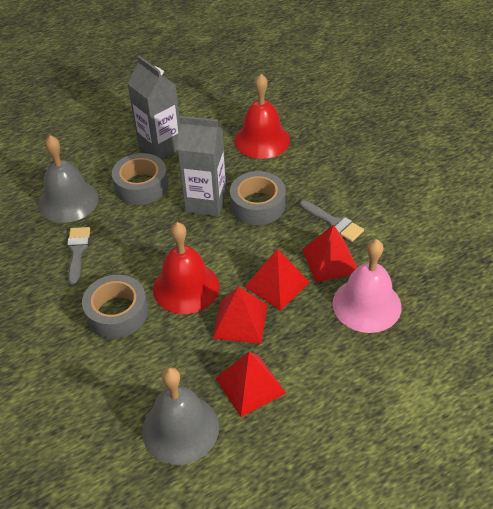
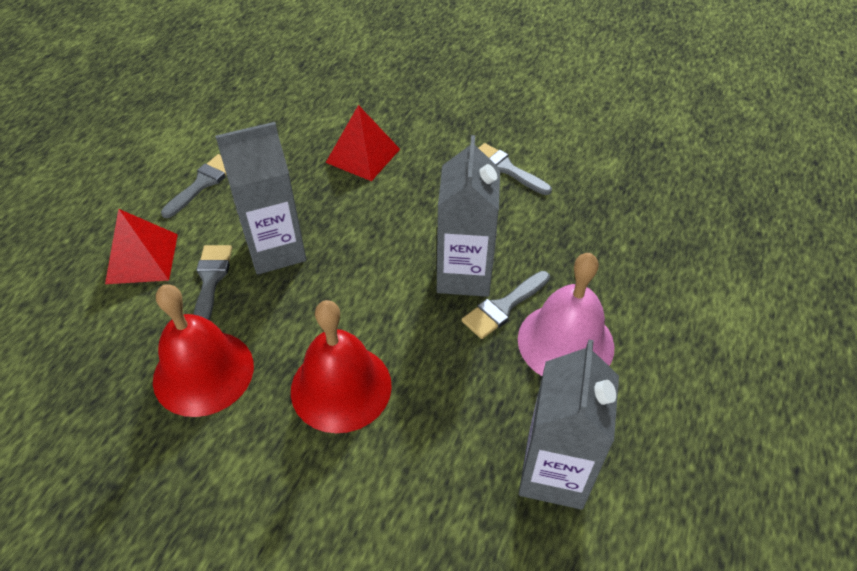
grey bell: 2 -> 0
grey brush: 2 -> 4
grey carton: 2 -> 3
grey tape: 3 -> 0
red pyramid: 4 -> 2

